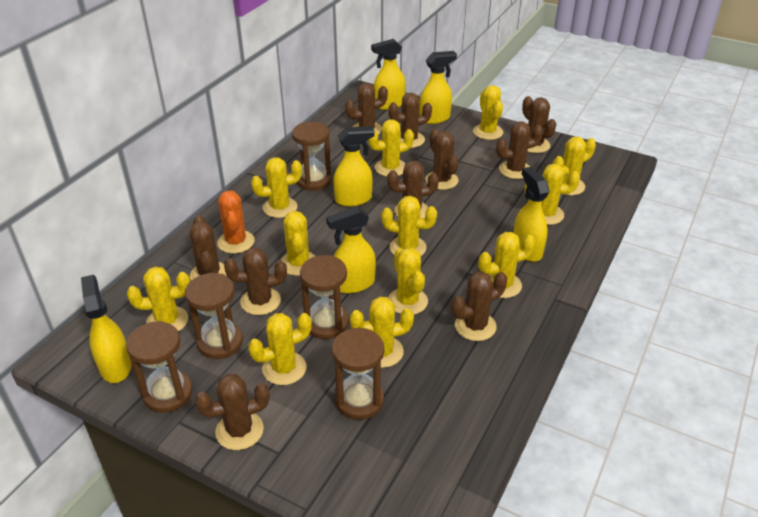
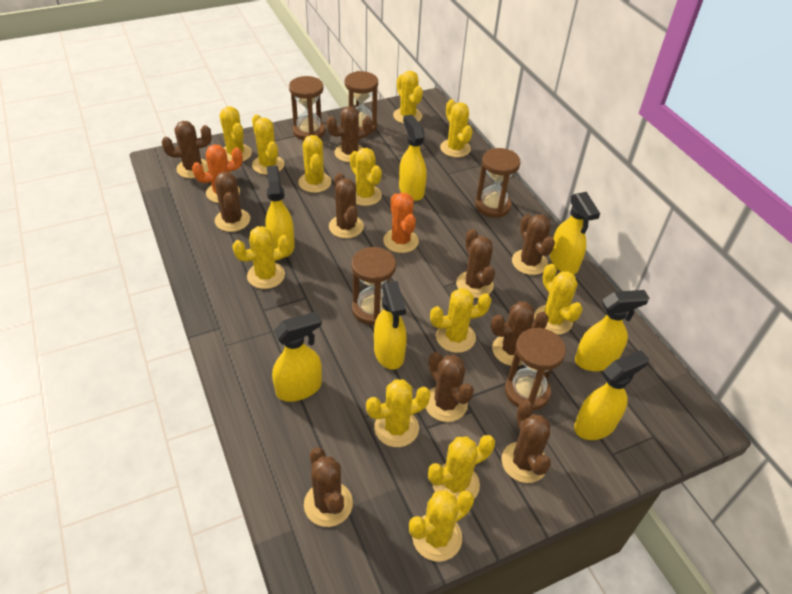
orange cactus: 1 -> 2
yellow spray bottle: 6 -> 7

